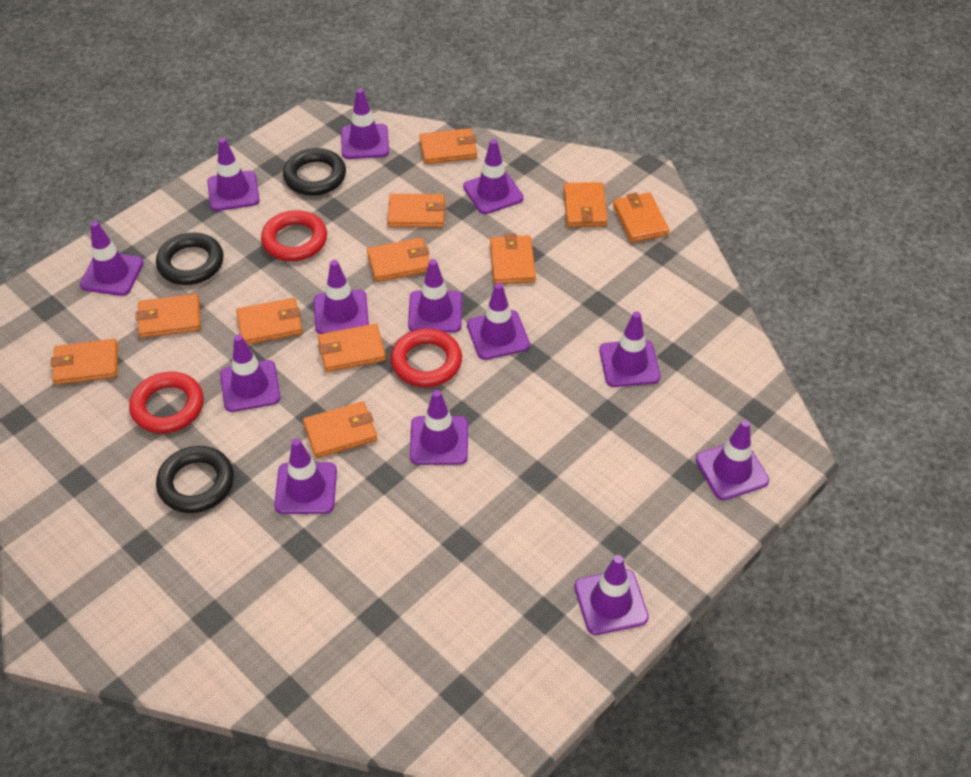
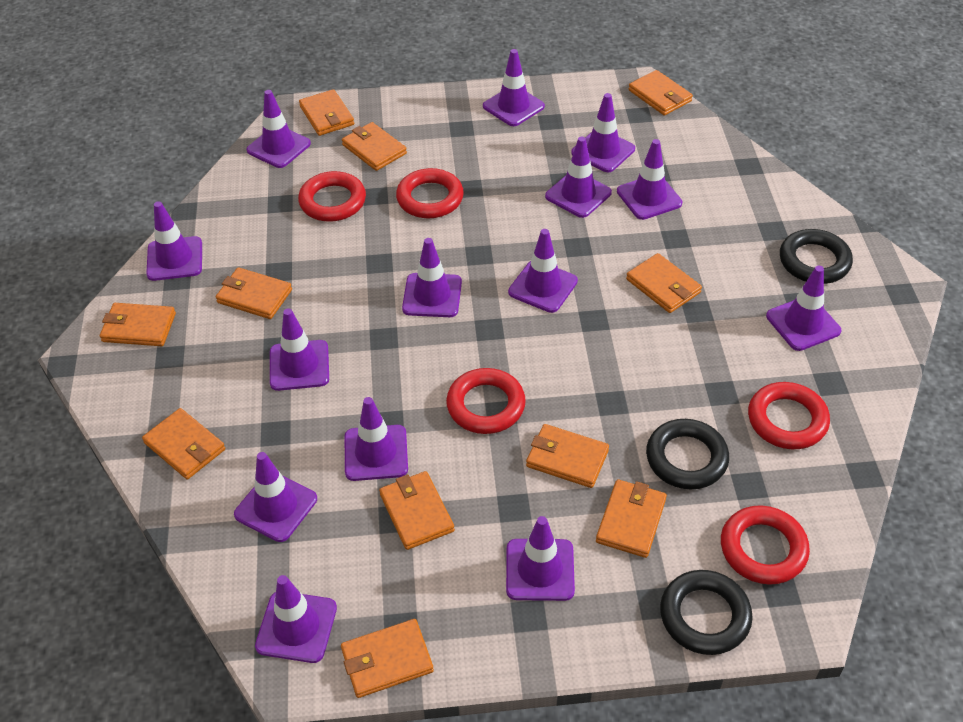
purple traffic cone: 13 -> 14
red ring: 3 -> 5

